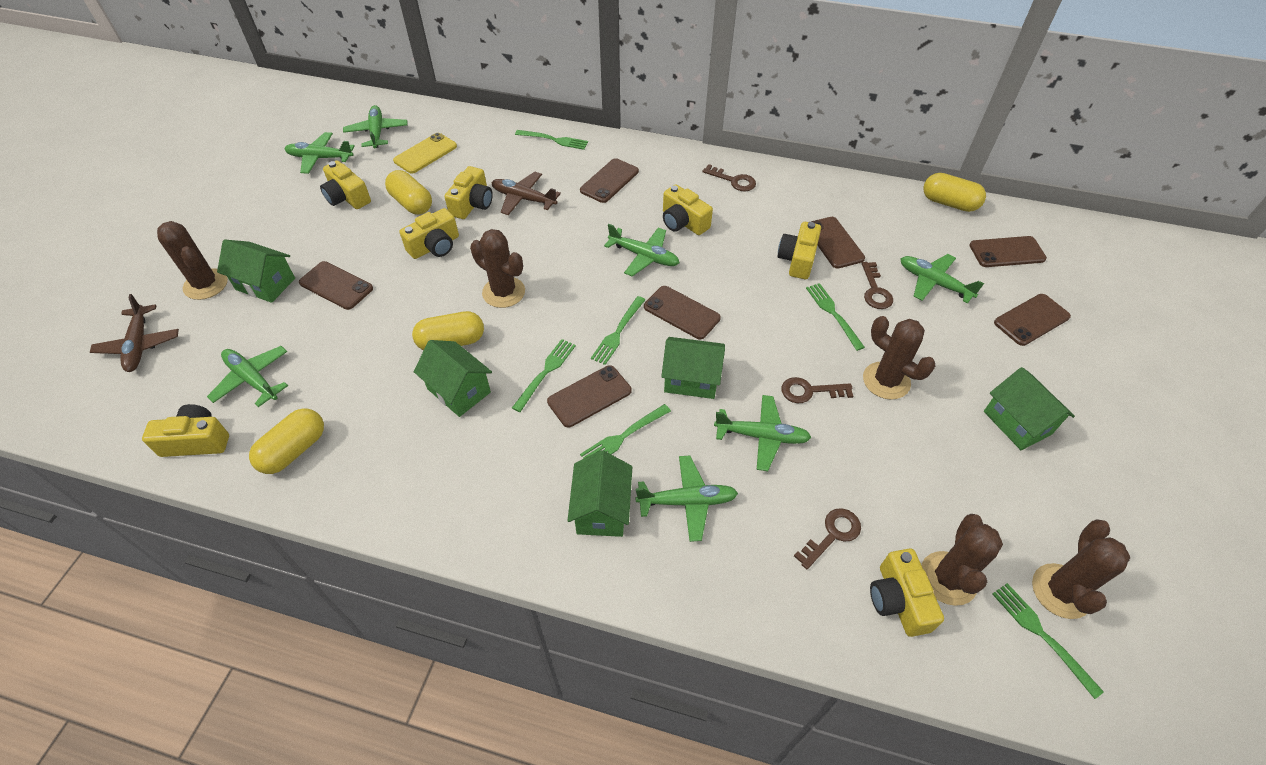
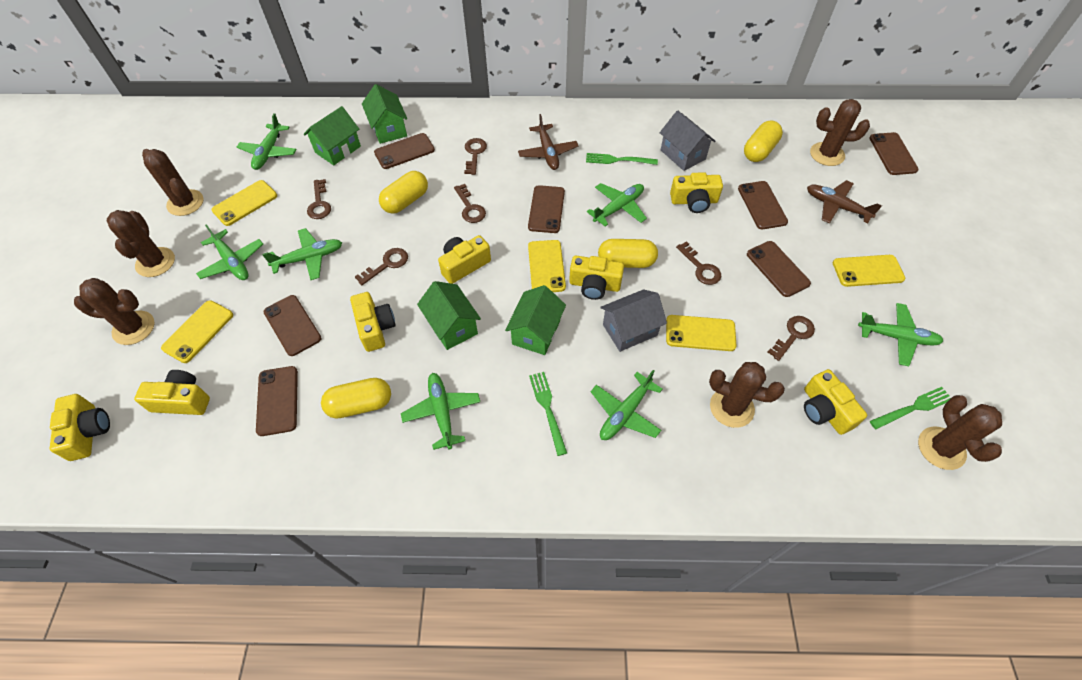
brown cactus: 5 -> 6
brown key: 4 -> 6
green fork: 6 -> 3
green house: 5 -> 4
grey house: 0 -> 2
yellow phone: 1 -> 5

